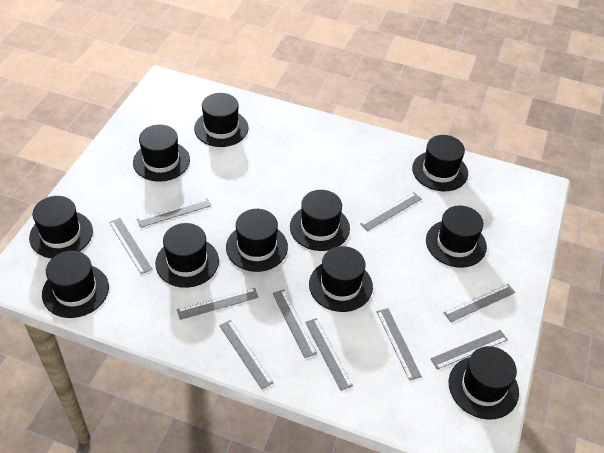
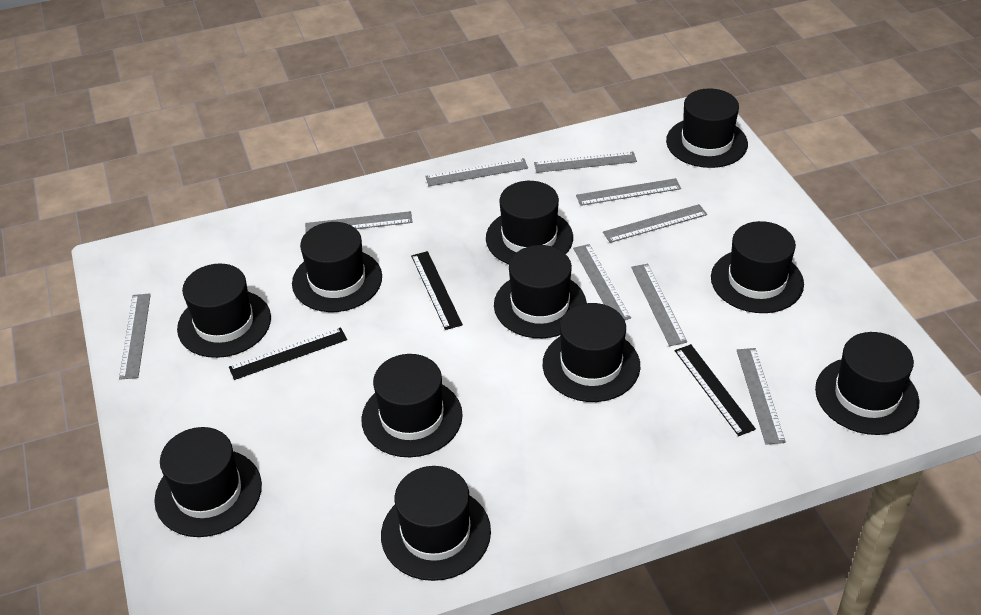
black ruler: 0 -> 3
grey ruler: 10 -> 9

